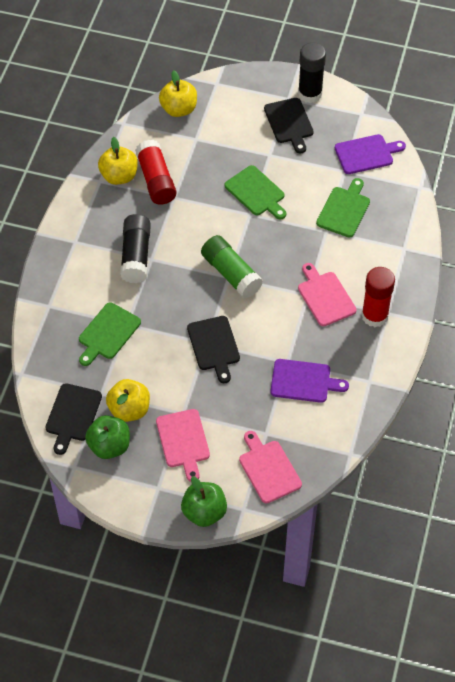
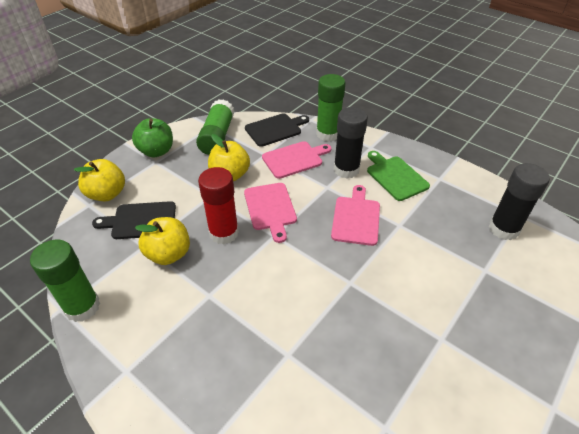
black cutting board: 3 -> 2
green apple: 2 -> 1
green cutting board: 3 -> 1
green glue stick: 1 -> 3
purple cutting board: 2 -> 0
red glue stick: 2 -> 1

